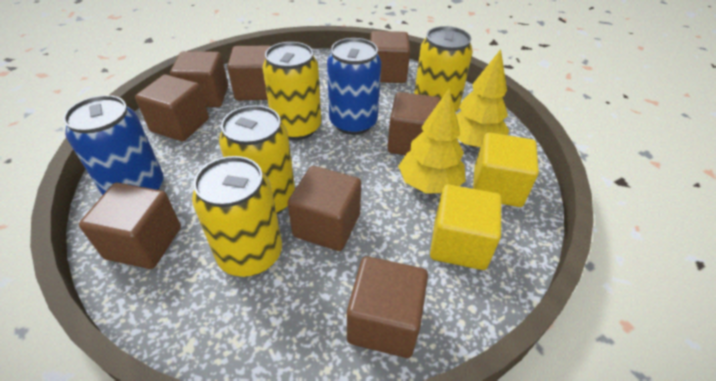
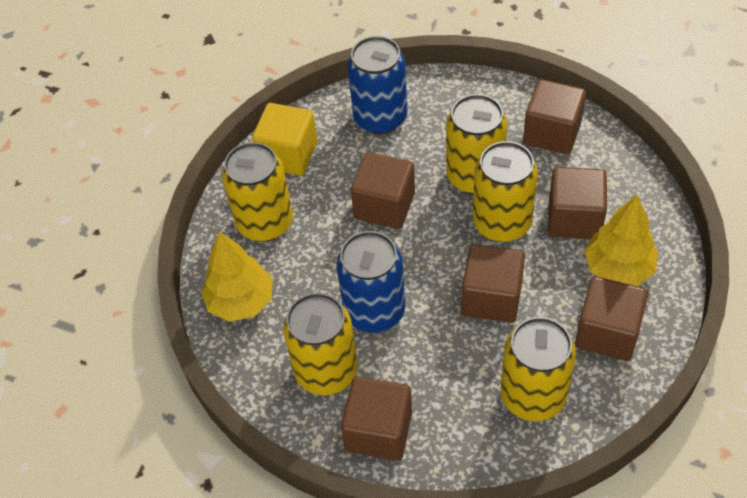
brown cube: 8 -> 6
yellow can: 4 -> 5
yellow cube: 2 -> 1

